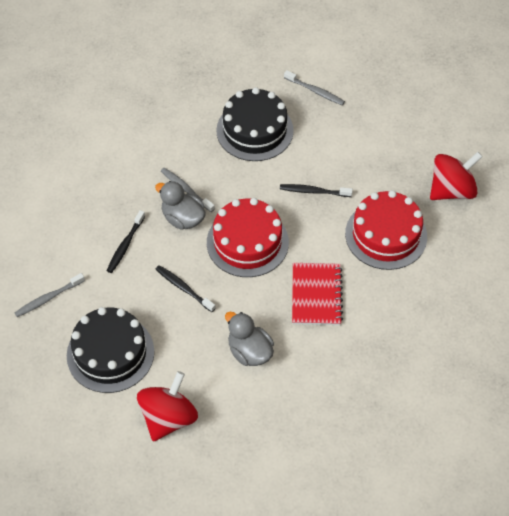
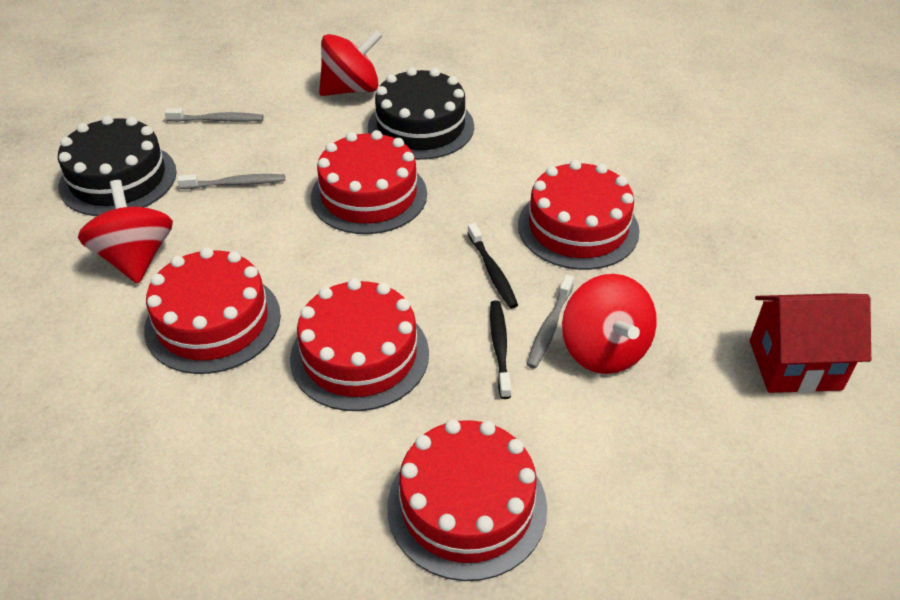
black toothbrush: 3 -> 2
grey duck: 2 -> 0
red cake: 2 -> 5
red house: 0 -> 1
red notebook: 1 -> 0
red spinning top: 2 -> 3

